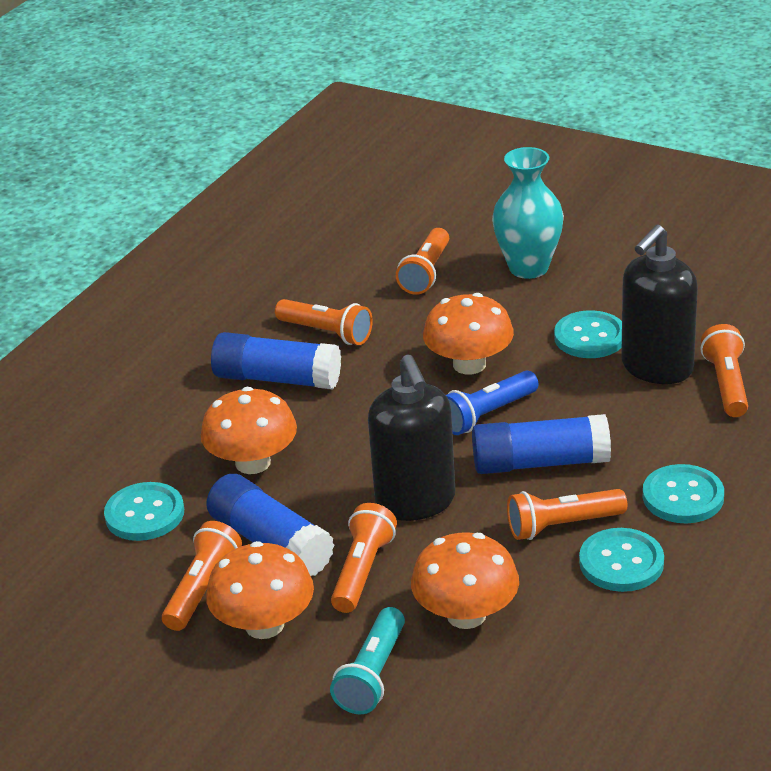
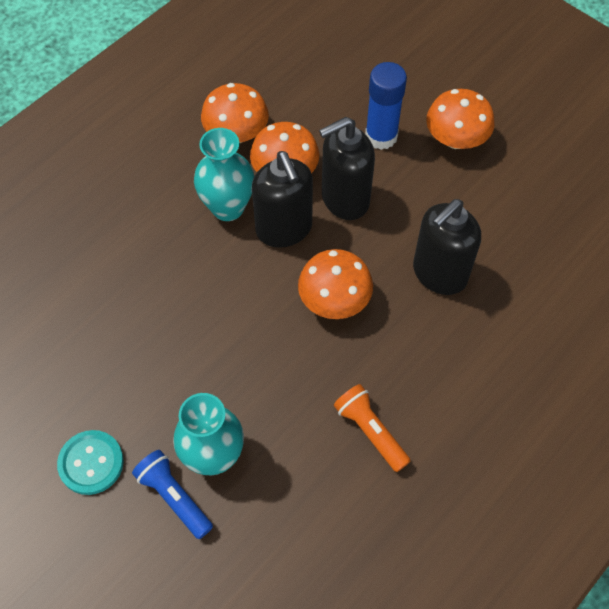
black soap dispenser: 2 -> 3
blue glue stick: 3 -> 1
orange flashlight: 6 -> 1
turquoise button: 4 -> 1
turquoise flashlight: 1 -> 0
turquoise vase: 1 -> 2

